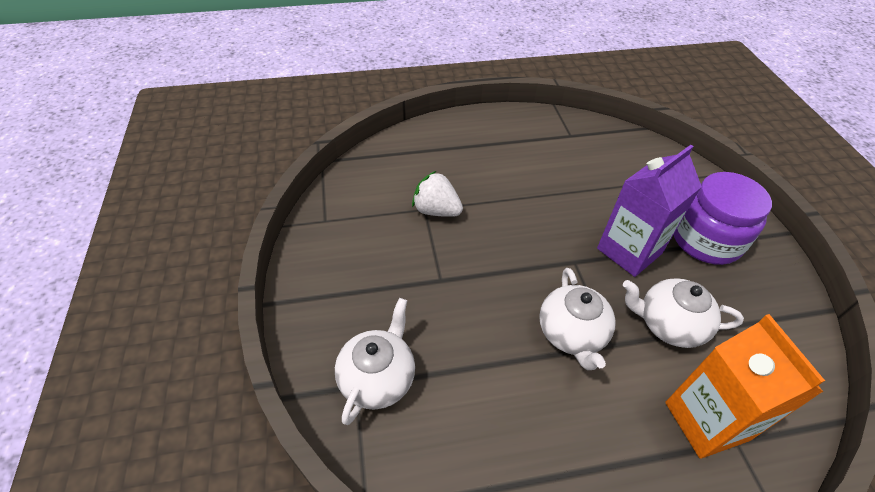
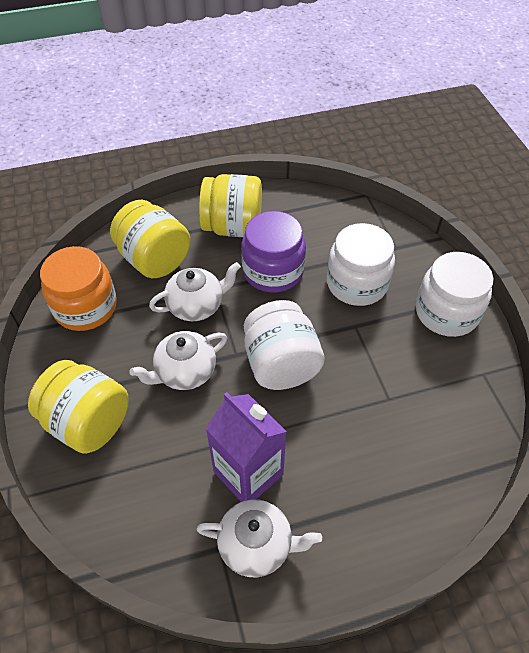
orange carton: 1 -> 0
orange jar: 0 -> 1
white jar: 0 -> 3
white strawberry: 1 -> 0
yellow jar: 0 -> 3

